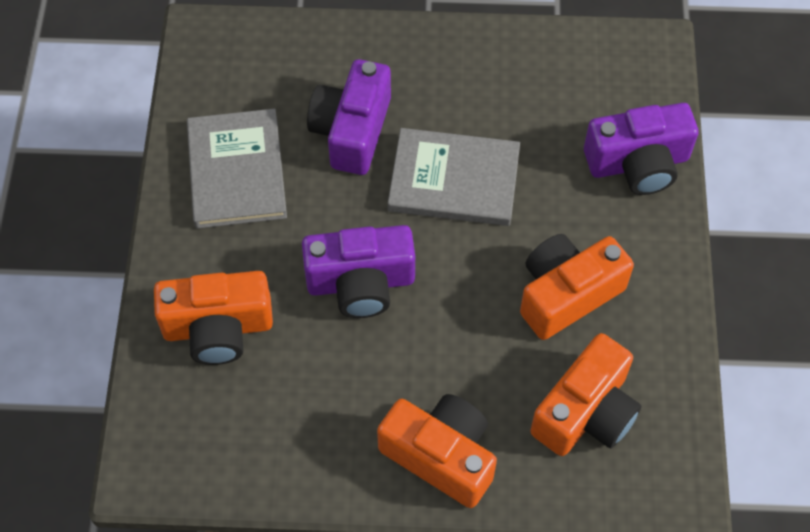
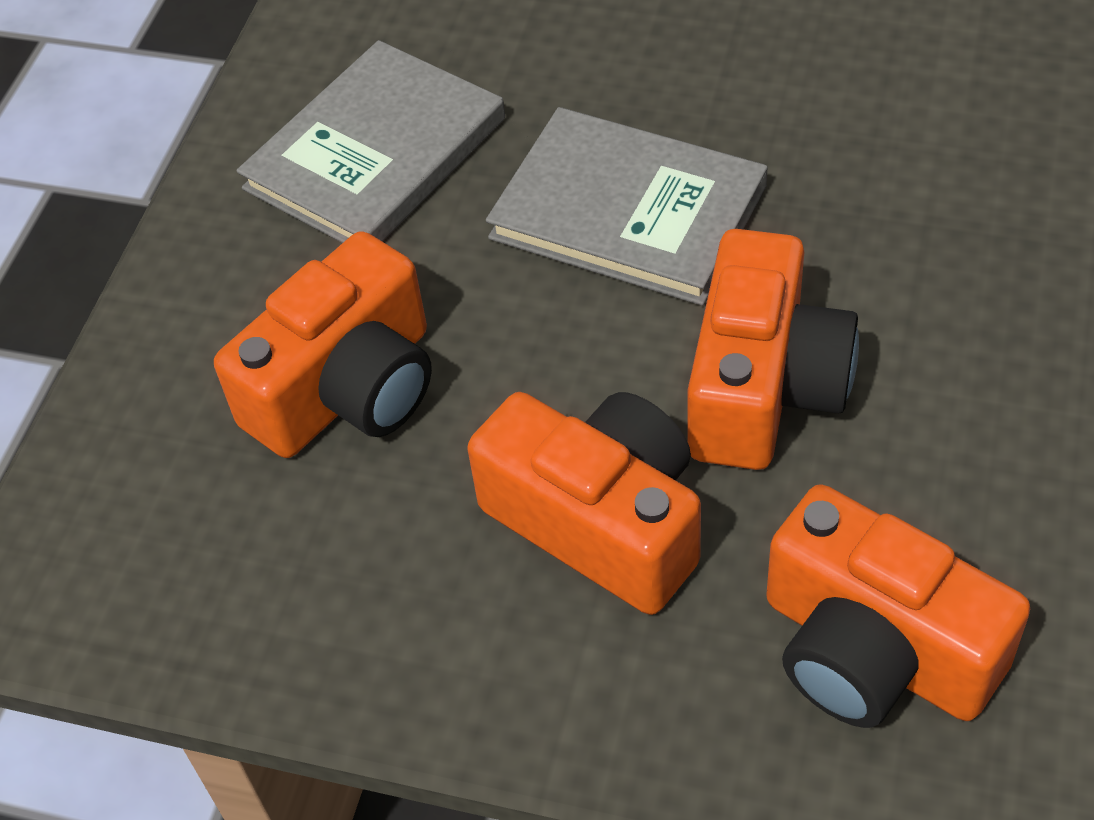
purple camera: 3 -> 0

